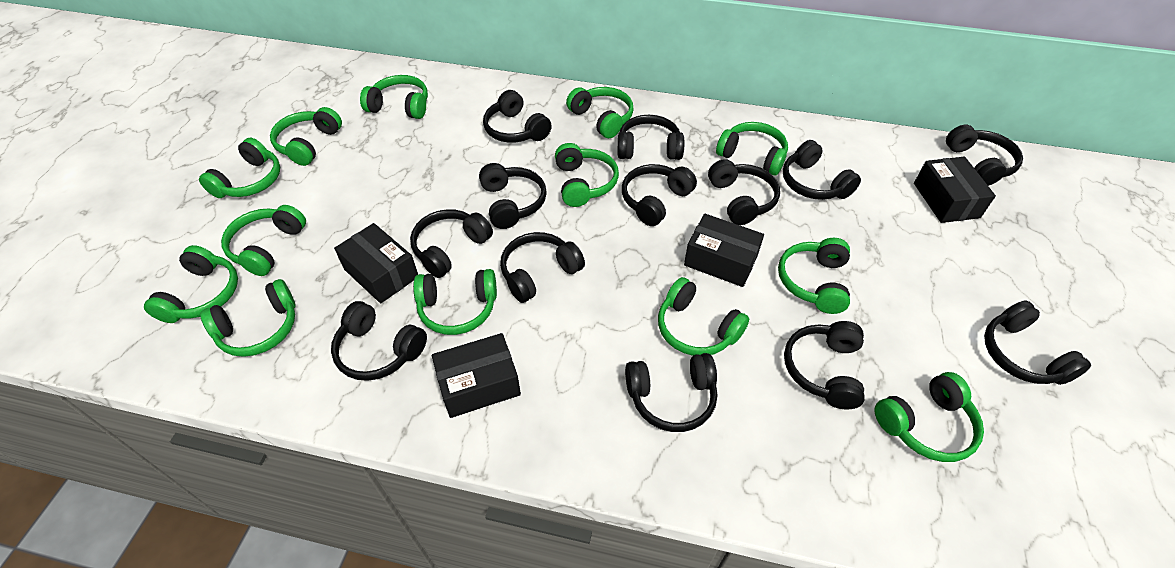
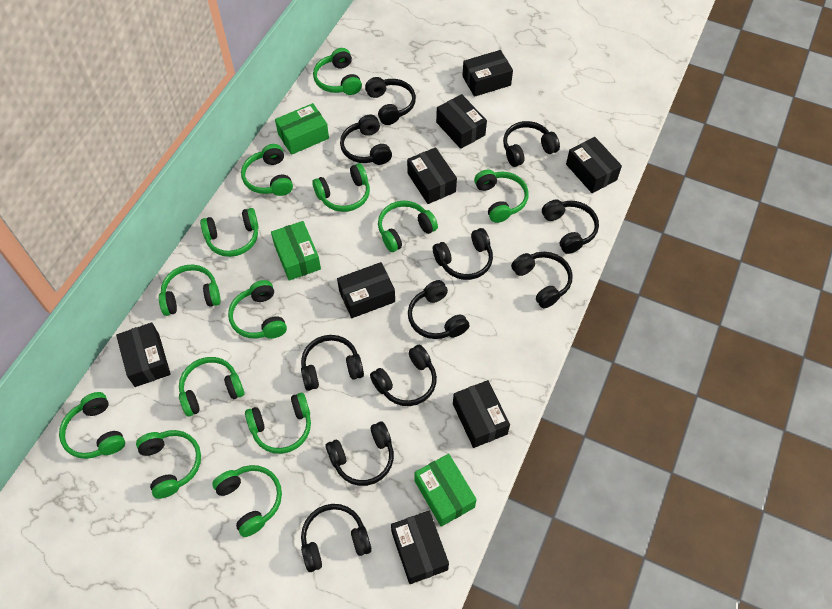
black box: 4 -> 8
black headphones: 13 -> 11
green box: 0 -> 3

